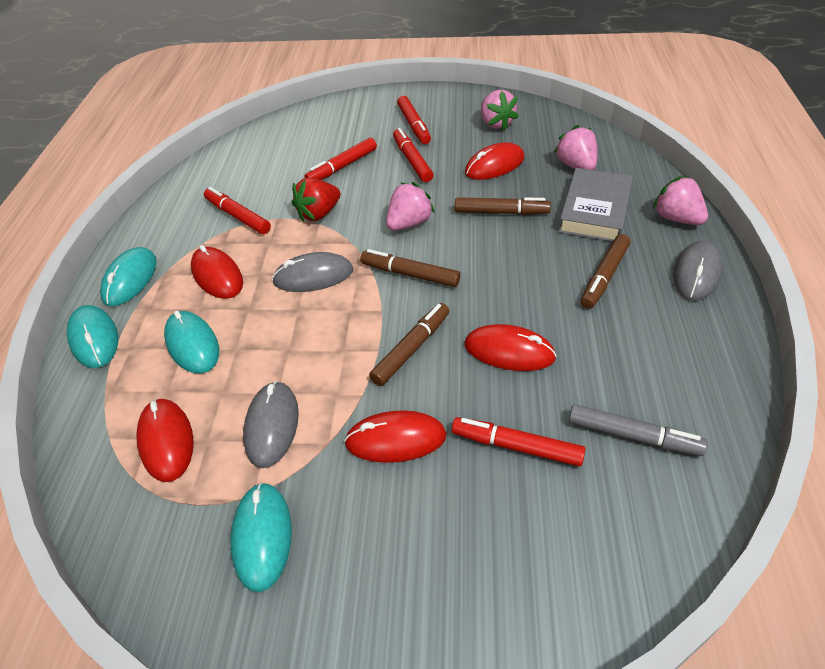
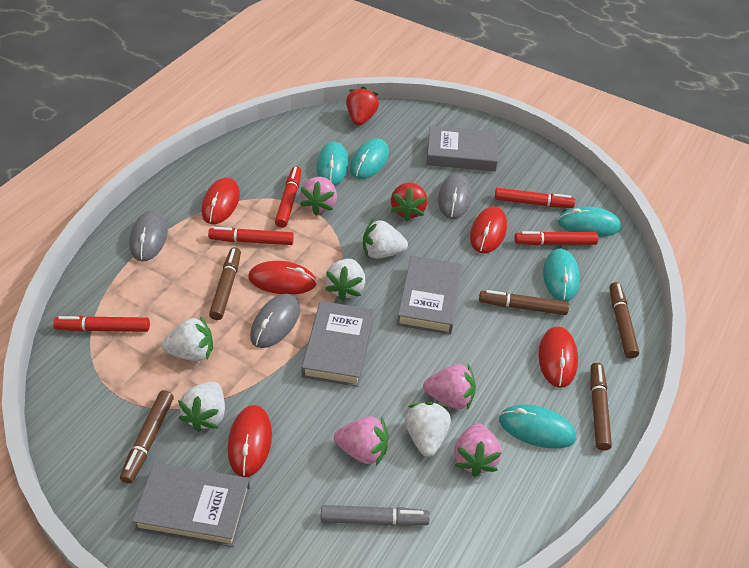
brown marker: 4 -> 5
grey book: 1 -> 4
red strawberry: 1 -> 2
turquoise mouse: 4 -> 5
white strawberry: 0 -> 5

